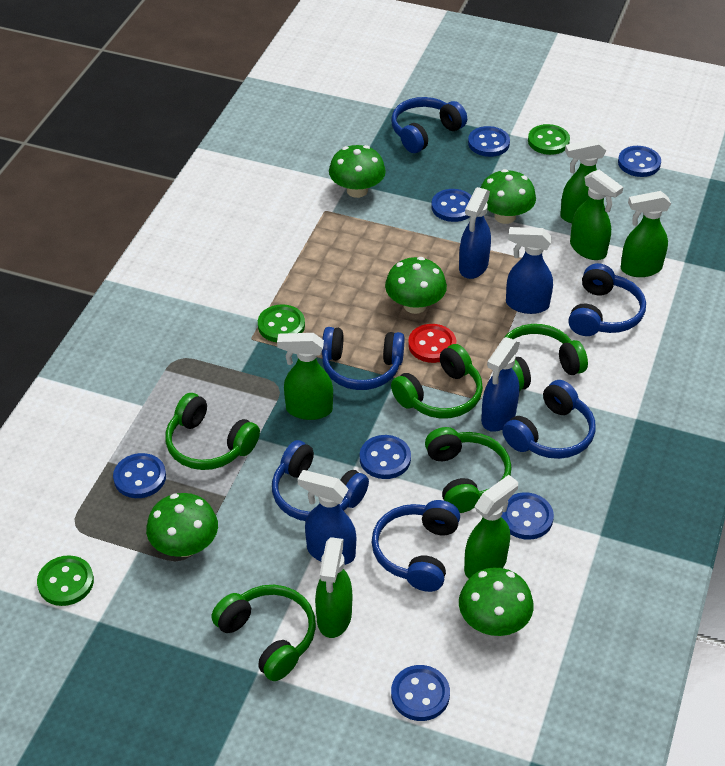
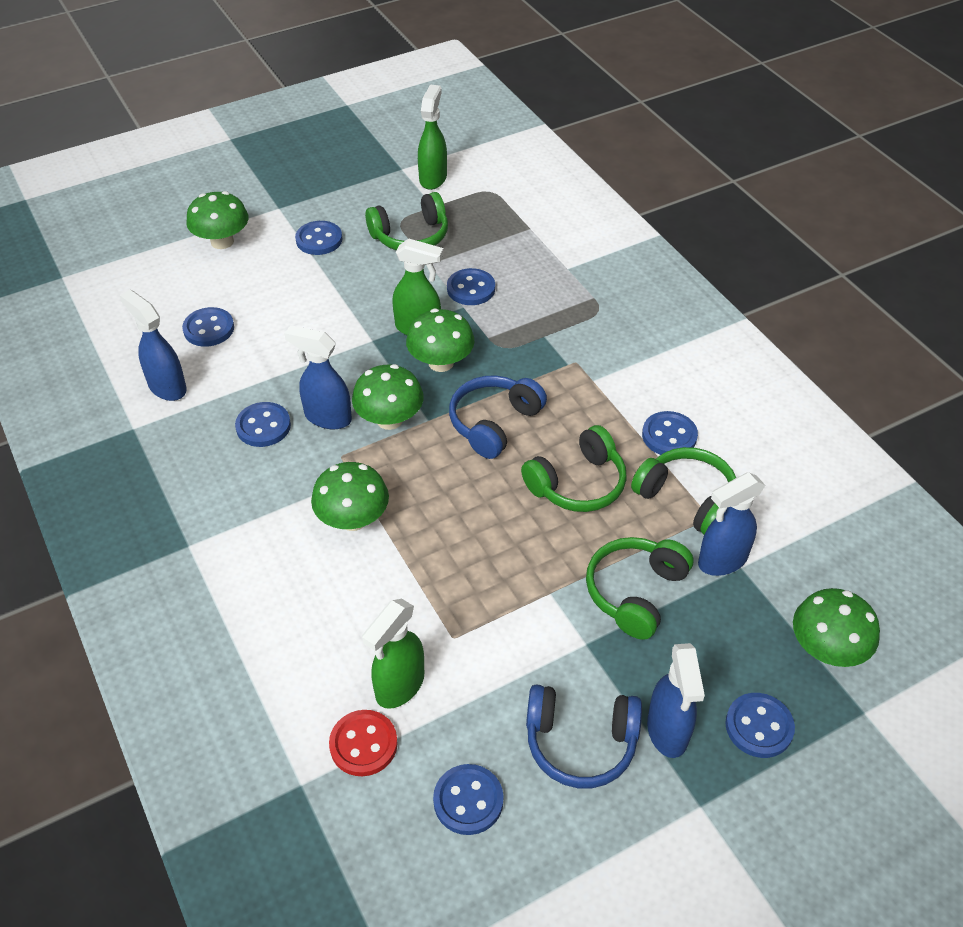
blue headphones: 6 -> 2
green button: 3 -> 0
green headphones: 5 -> 4
green spray bottle: 6 -> 3

